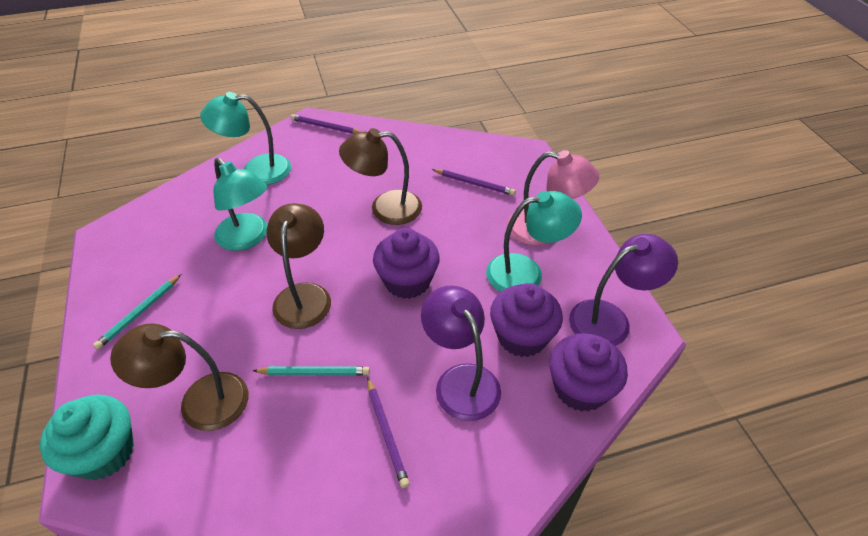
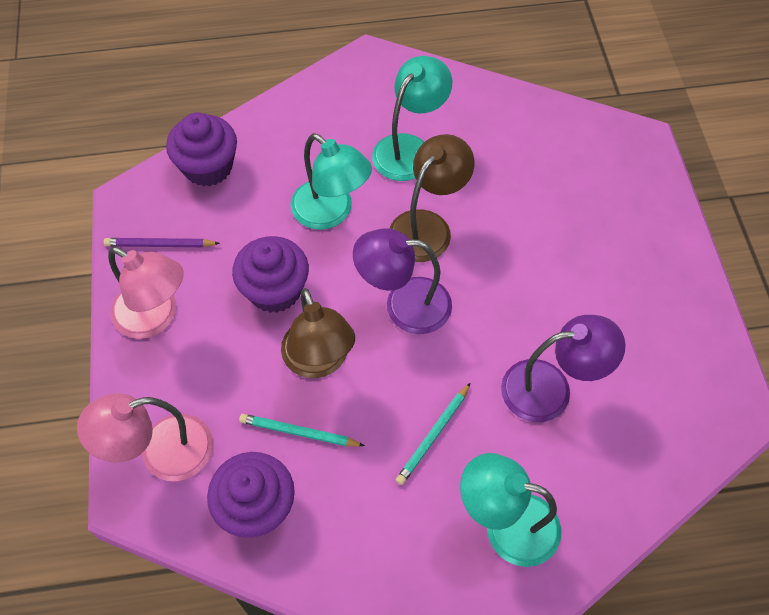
brown lamp: 3 -> 2
pink lamp: 1 -> 2
purple pencil: 3 -> 1
turquoise cupcake: 1 -> 0

